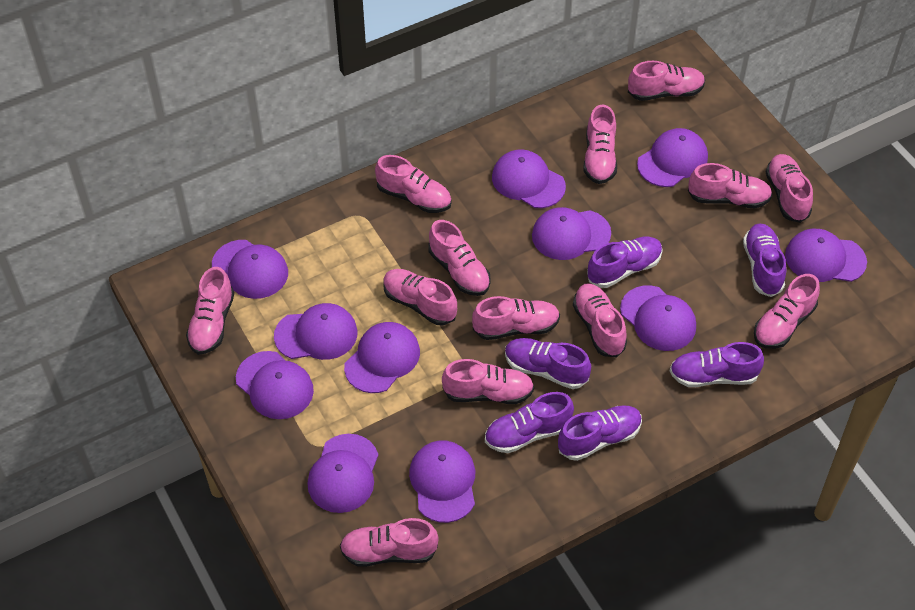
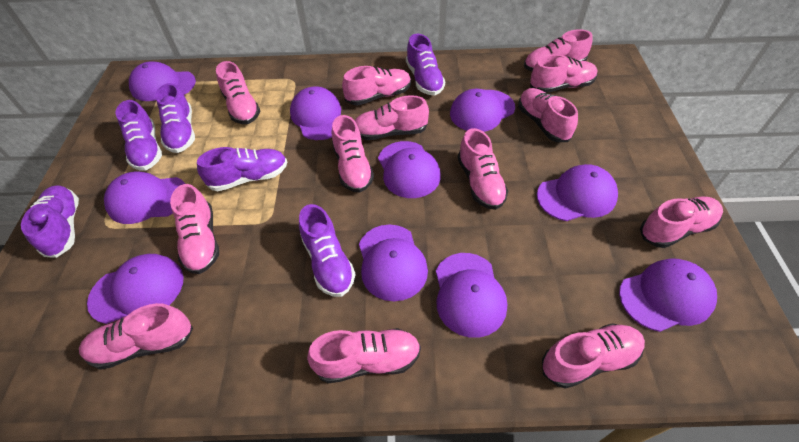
purple cap: 11 -> 10

